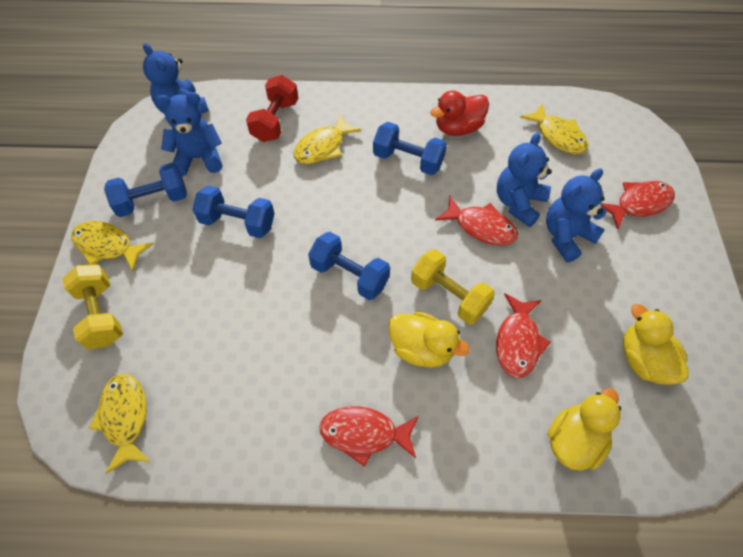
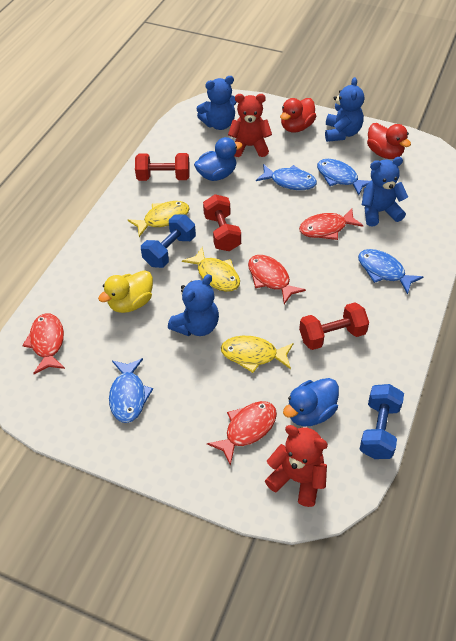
blue duck: 0 -> 2
blue dumbbell: 4 -> 2
blue fish: 0 -> 4
red duck: 1 -> 2
red dumbbell: 1 -> 3
red teddy bear: 0 -> 2
yellow duck: 3 -> 1
yellow dumbbell: 2 -> 0
yellow fish: 4 -> 3

